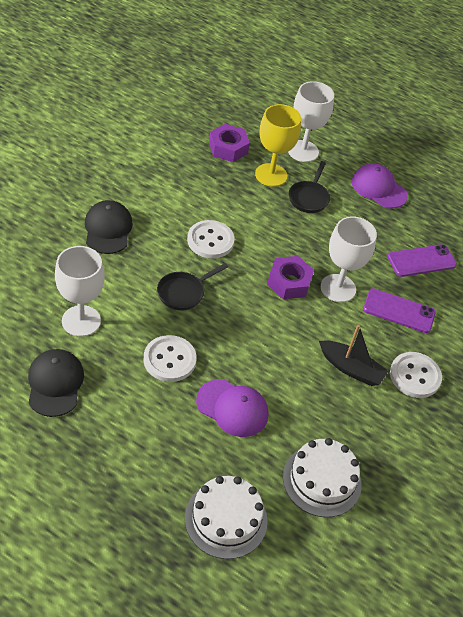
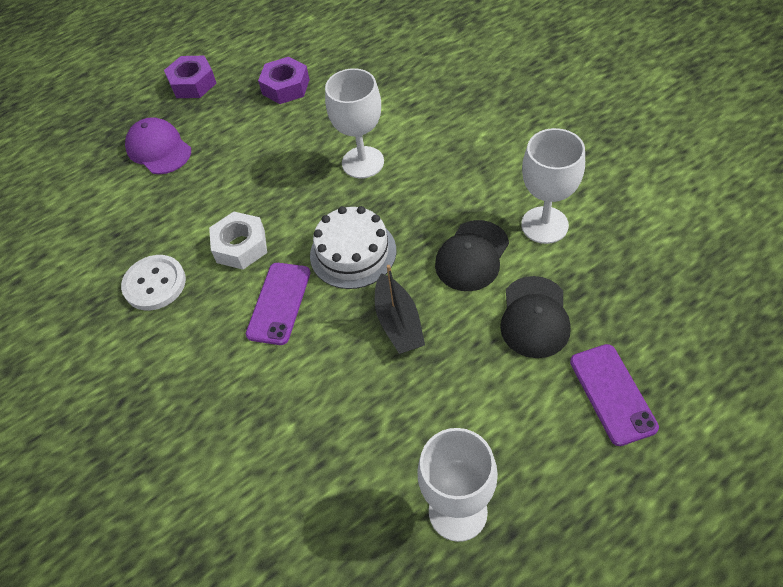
black pan: 2 -> 0
purple cap: 2 -> 1
white button: 3 -> 1
white cake: 2 -> 1
white nut: 0 -> 1
yellow goblet: 1 -> 0

